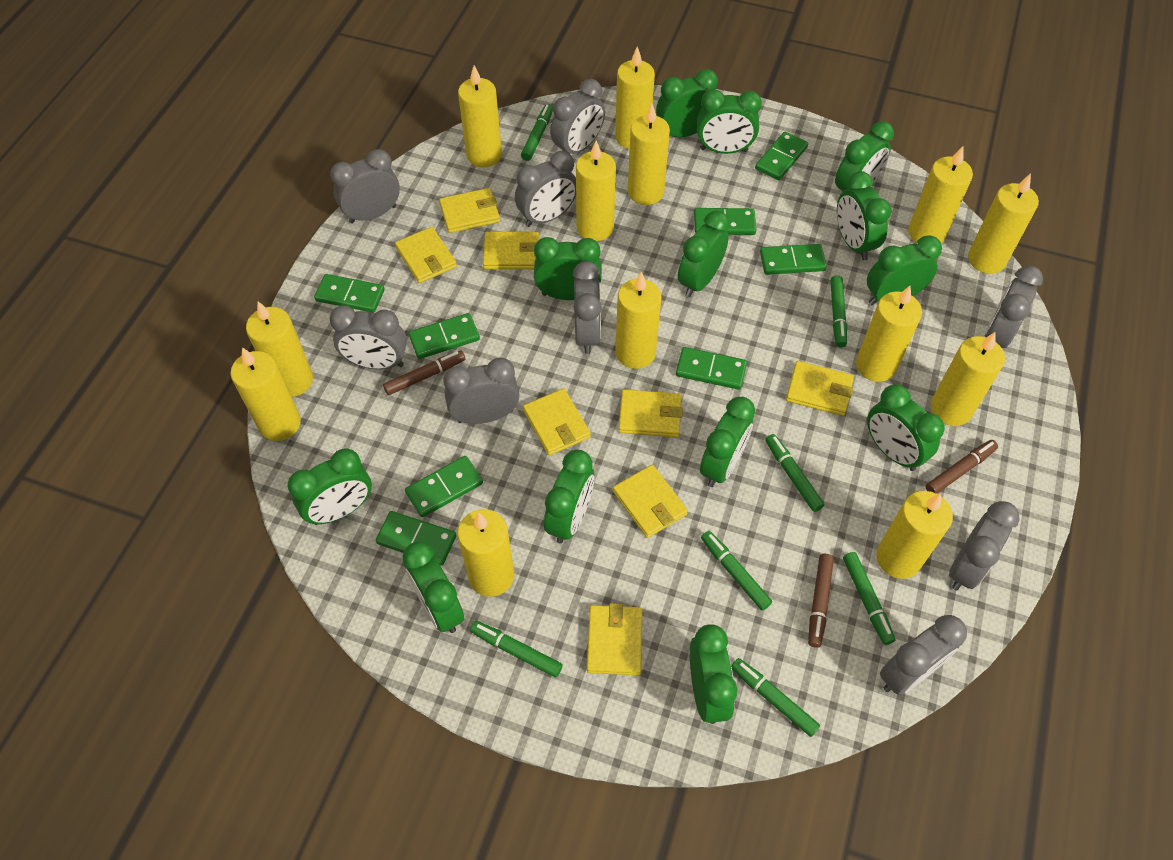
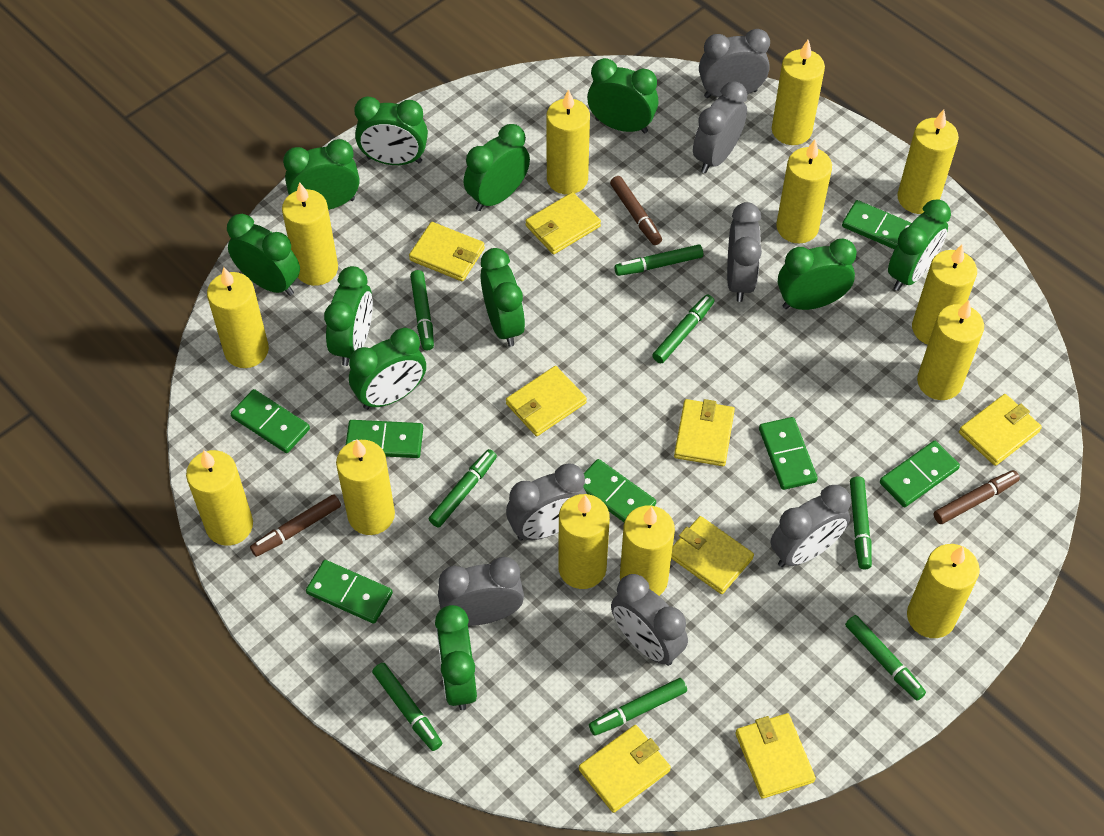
green clock: 13 -> 11
green domino: 8 -> 7
green marker: 7 -> 8
grey clock: 9 -> 7

